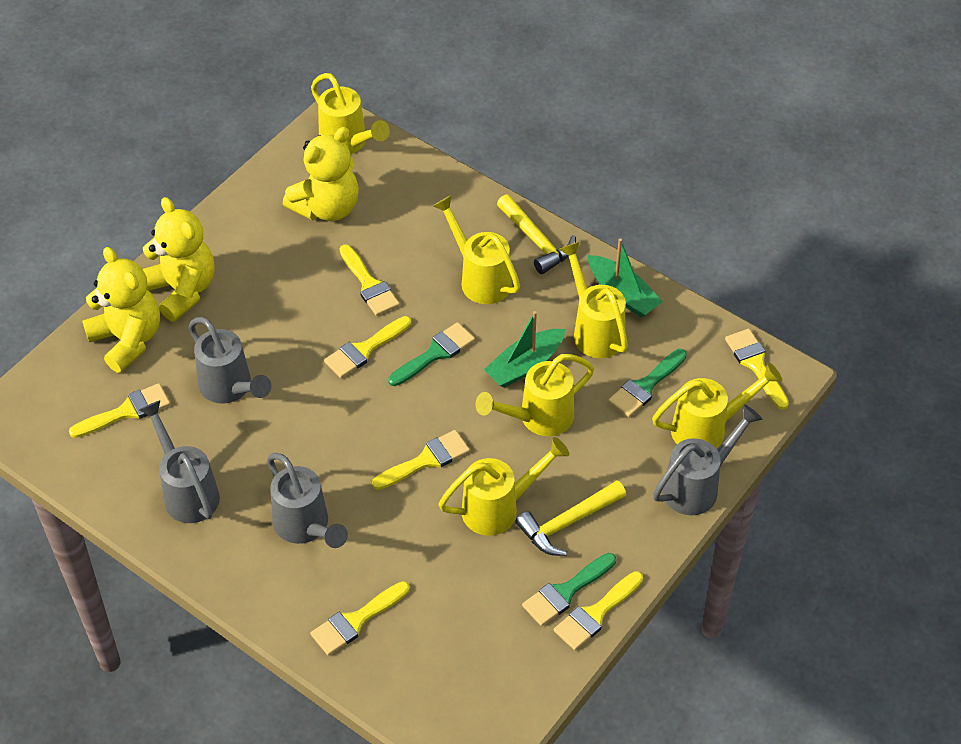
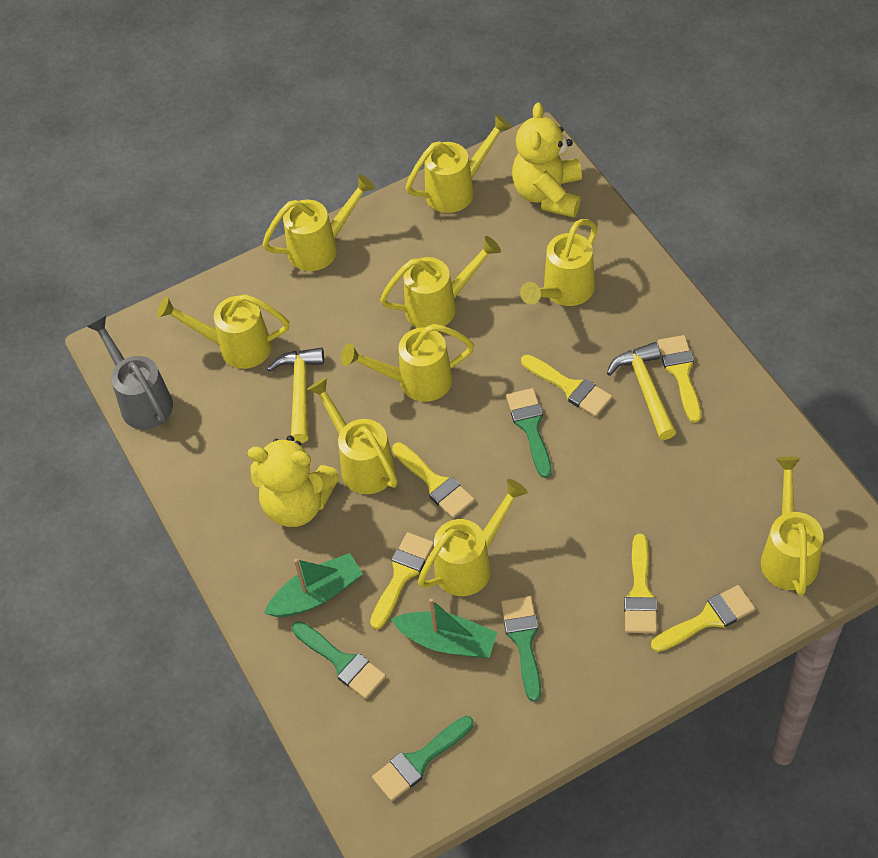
green brush: 3 -> 4
grey watering can: 4 -> 1
yellow brush: 7 -> 6
yellow teddy bear: 3 -> 2
yellow watering can: 6 -> 9

